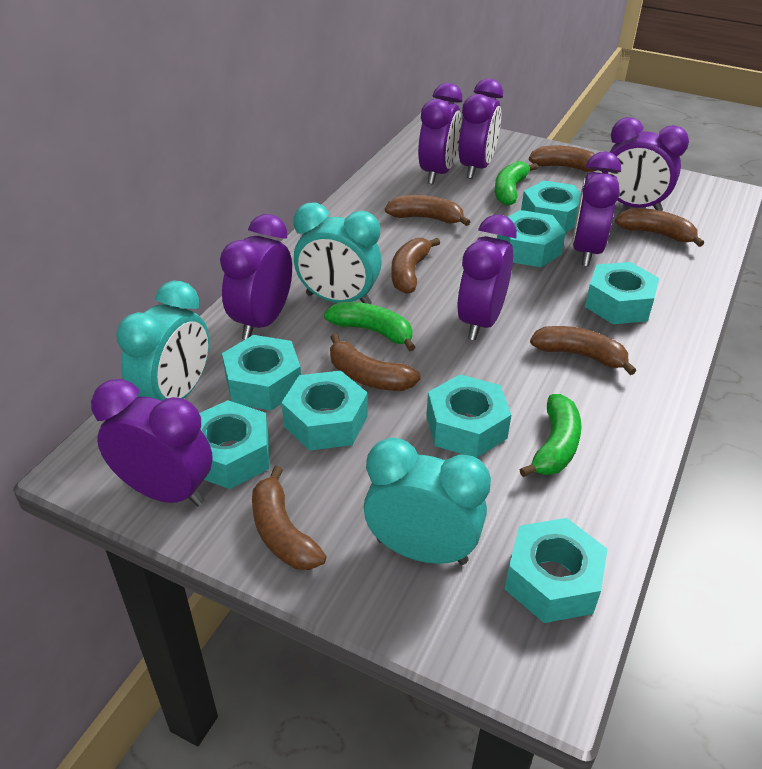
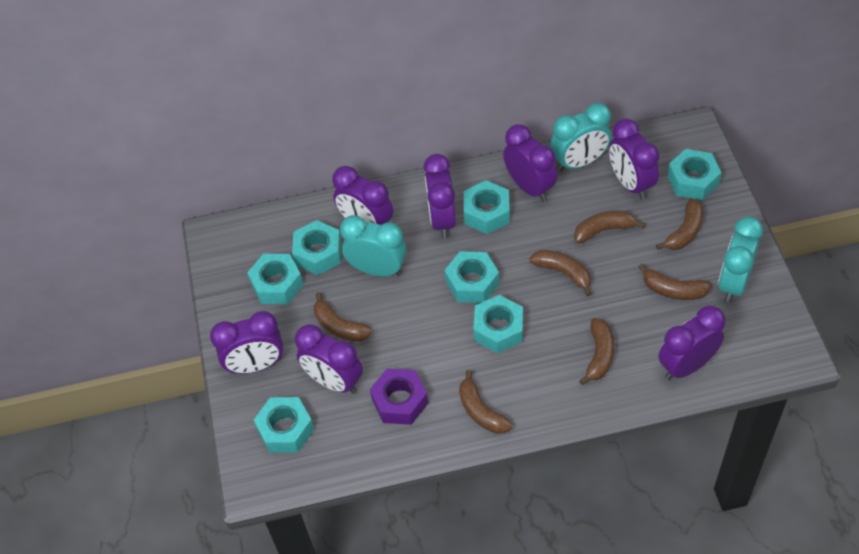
green banana: 3 -> 0
purple nut: 0 -> 1
turquoise nut: 8 -> 7

